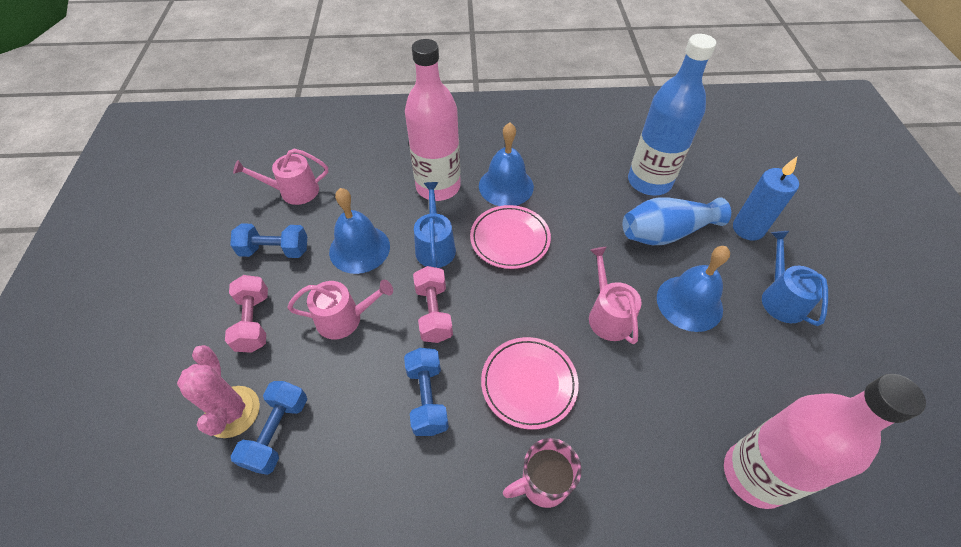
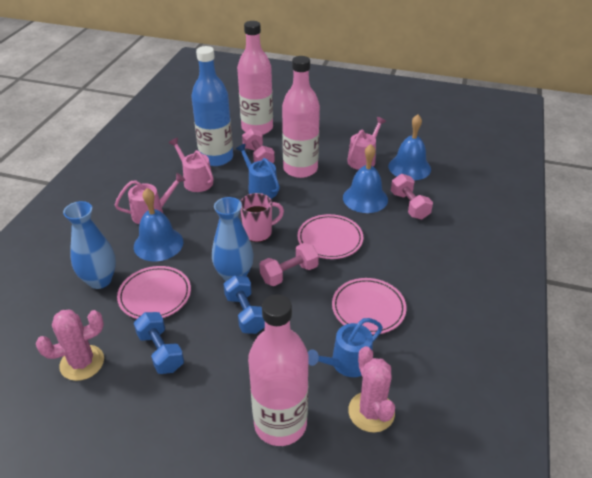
blue candle: 1 -> 0
blue dumbbell: 3 -> 2
blue vase: 1 -> 2
pink bottle: 2 -> 3
pink cactus: 1 -> 2
pink dumbbell: 2 -> 3
pink plate: 2 -> 3

